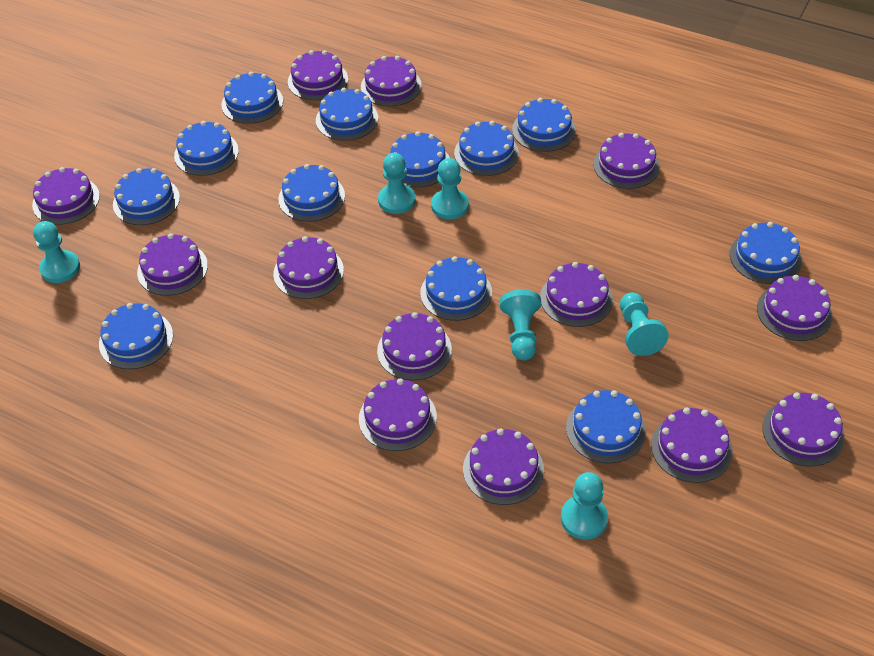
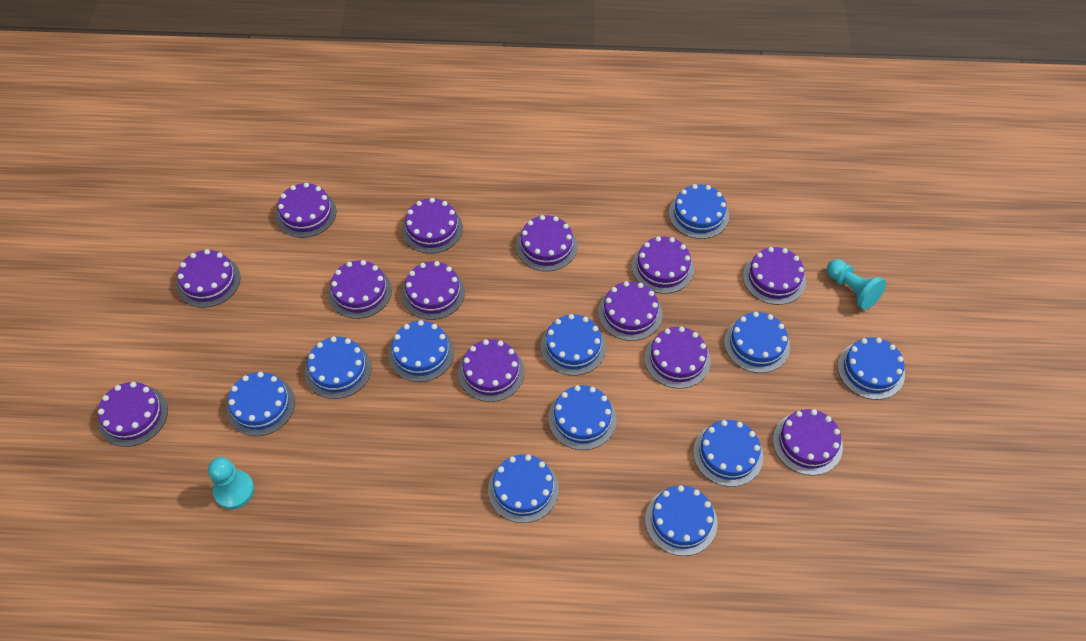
blue cake: 12 -> 11
turquoise pawn: 6 -> 2

